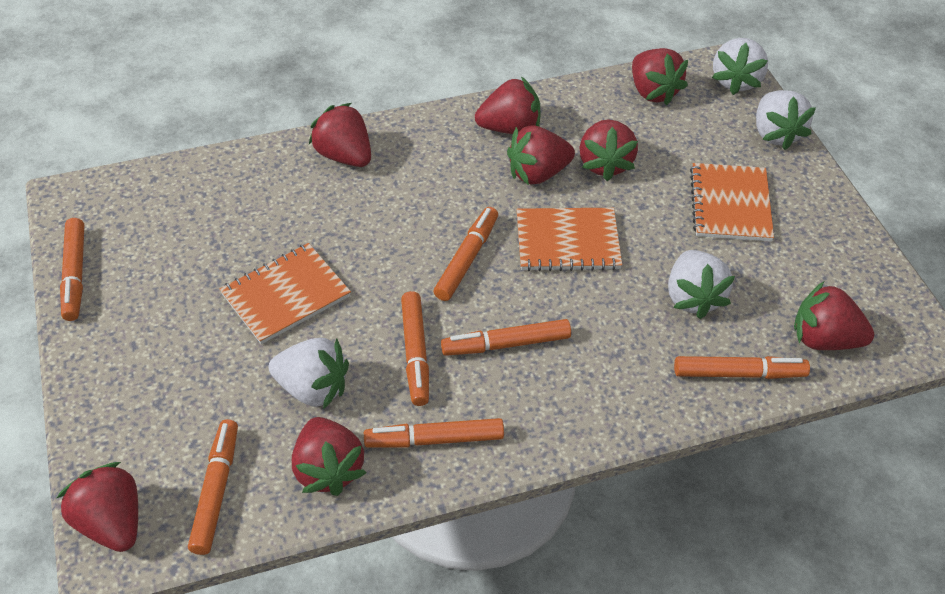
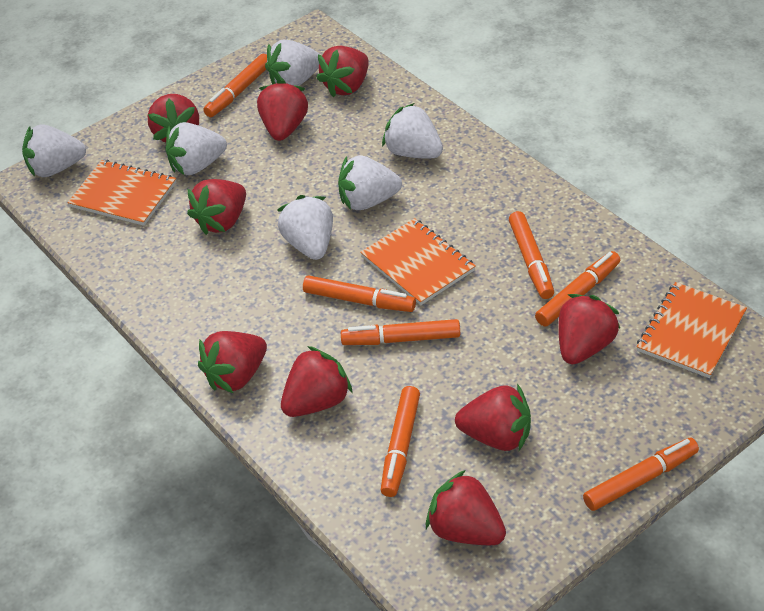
red strawberry: 8 -> 9
white strawberry: 4 -> 6

